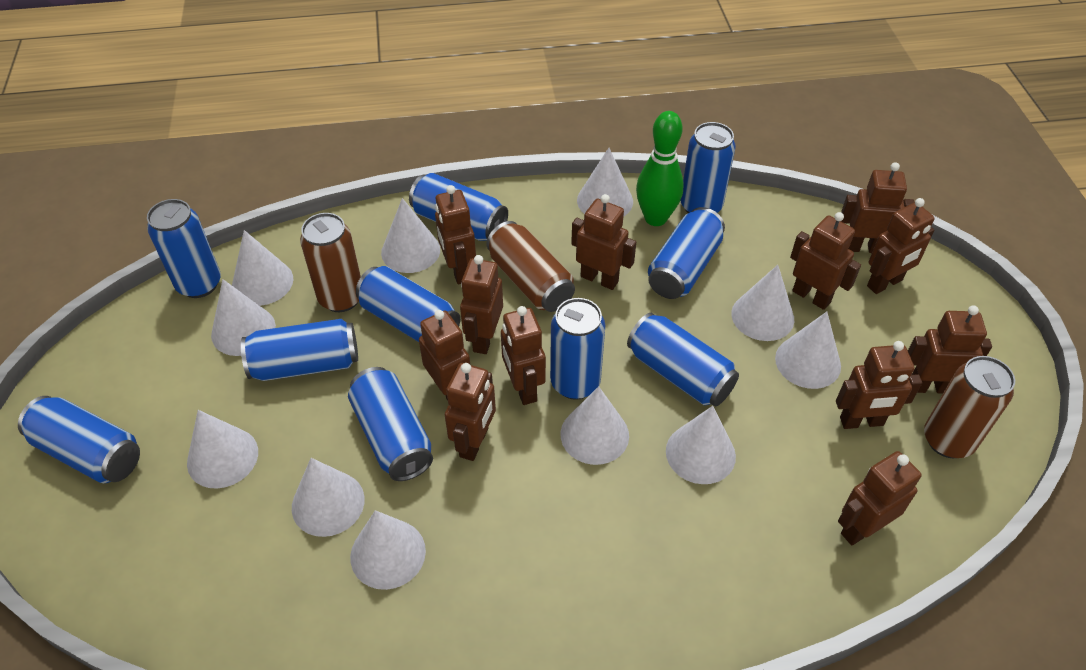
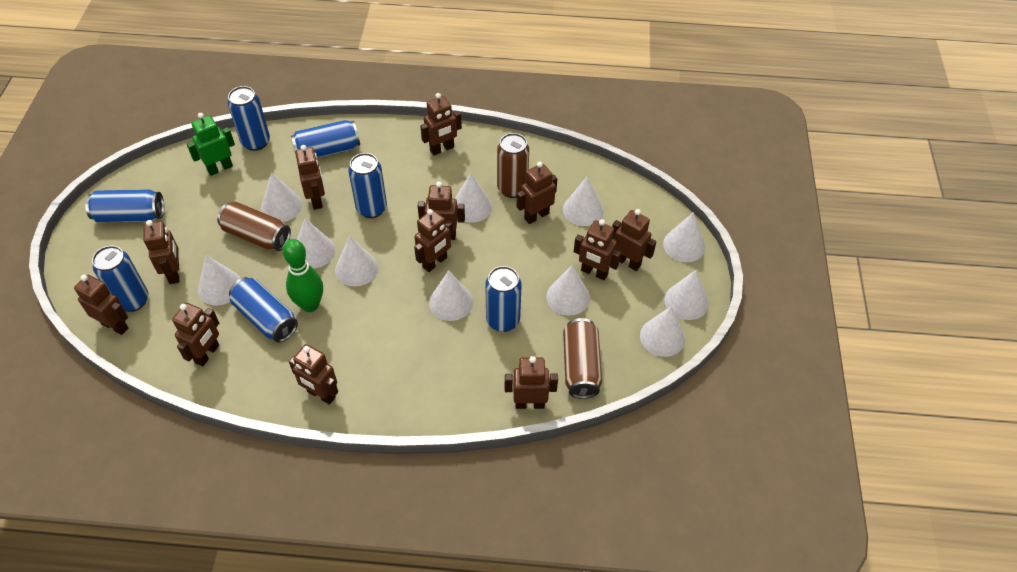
blue can: 10 -> 7
green robot: 0 -> 1

